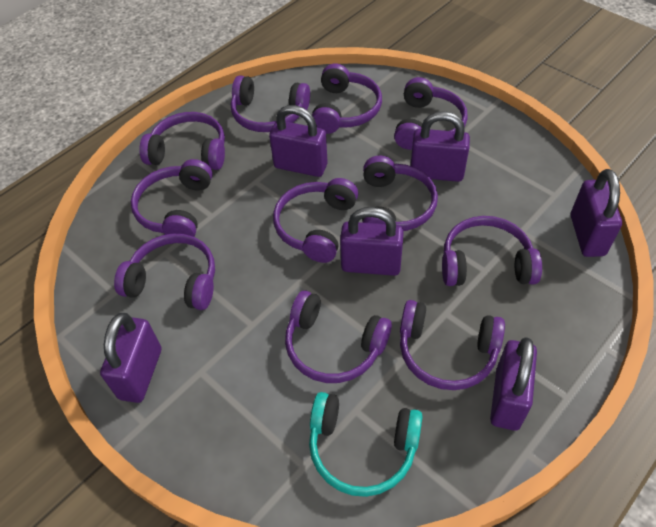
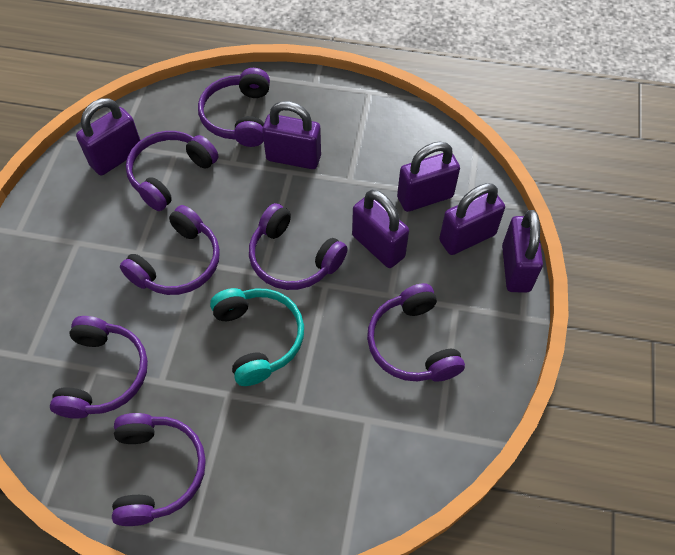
purple headphones: 11 -> 7

